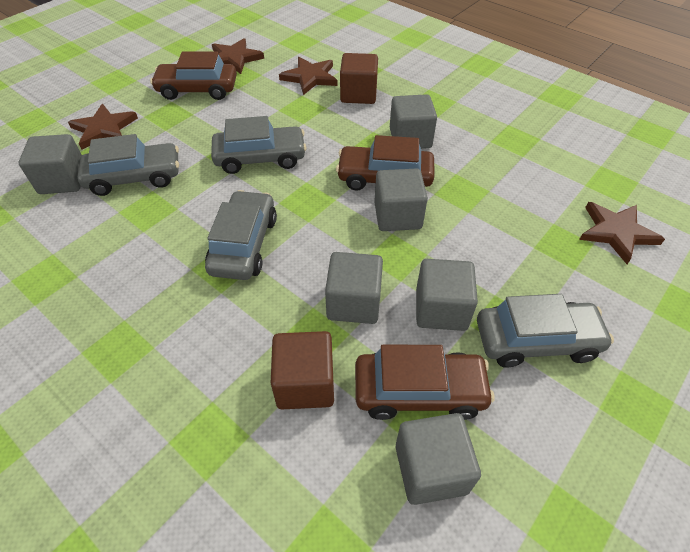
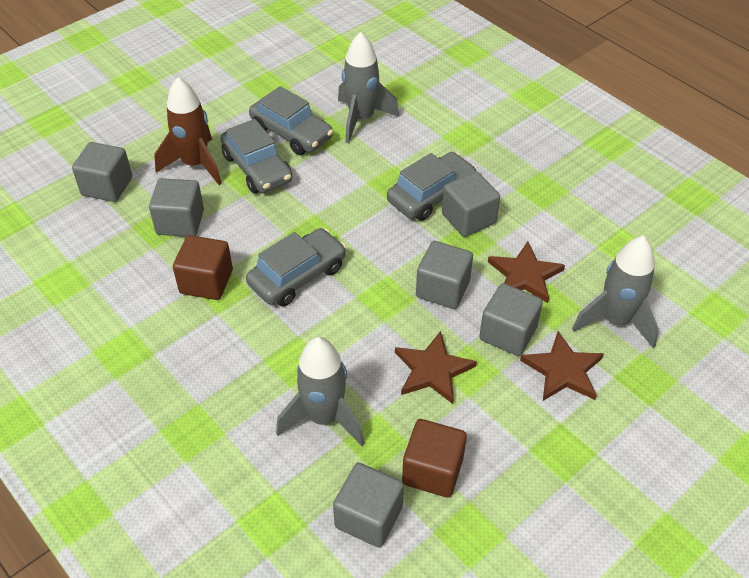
brown car: 3 -> 0
brown rocket: 0 -> 1
brown star: 4 -> 3
grey rocket: 0 -> 3

